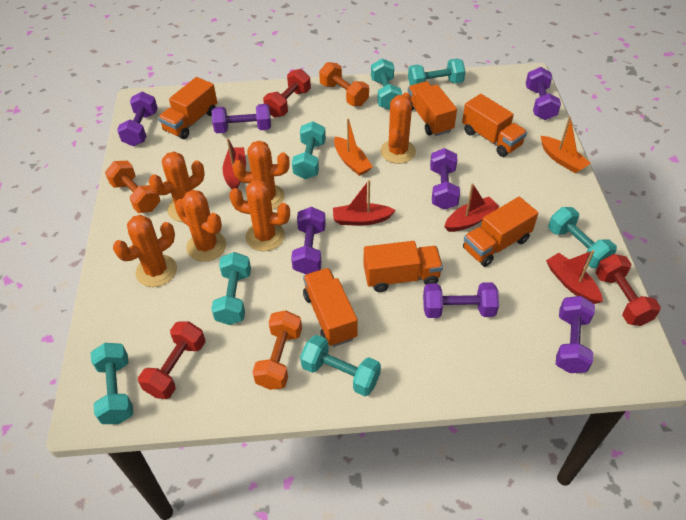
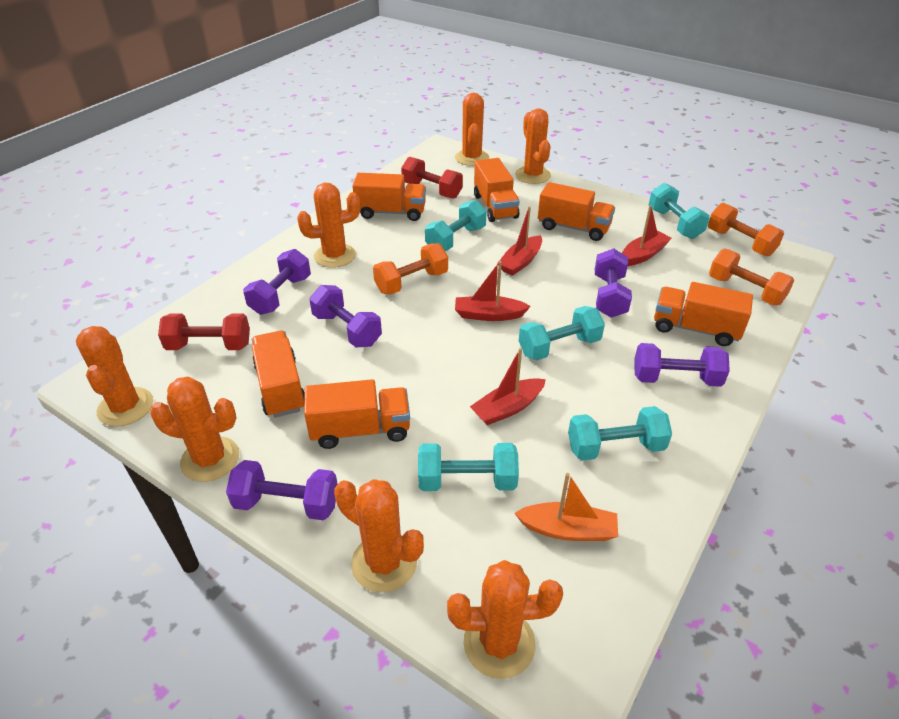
orange boat: 2 -> 1
orange cactus: 6 -> 7
purple dumbbell: 7 -> 5
red dumbbell: 3 -> 2
turquoise dumbbell: 7 -> 5

